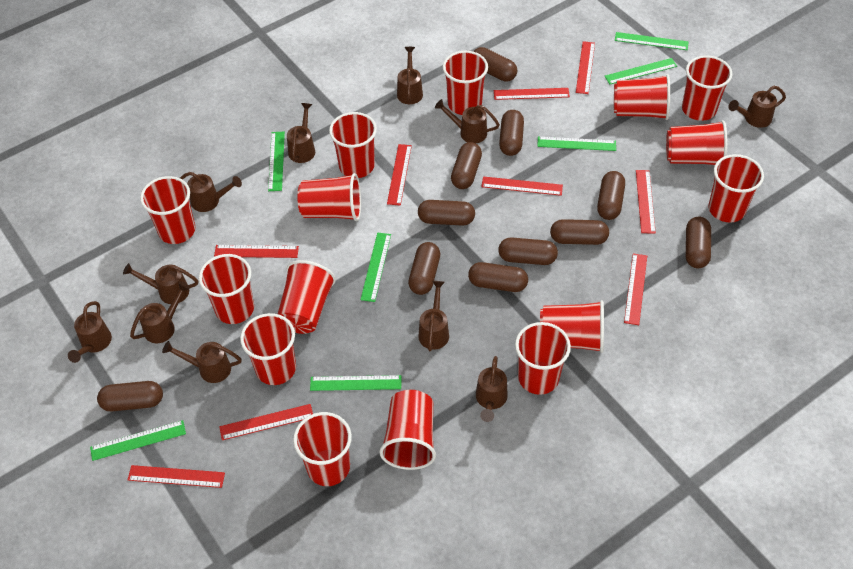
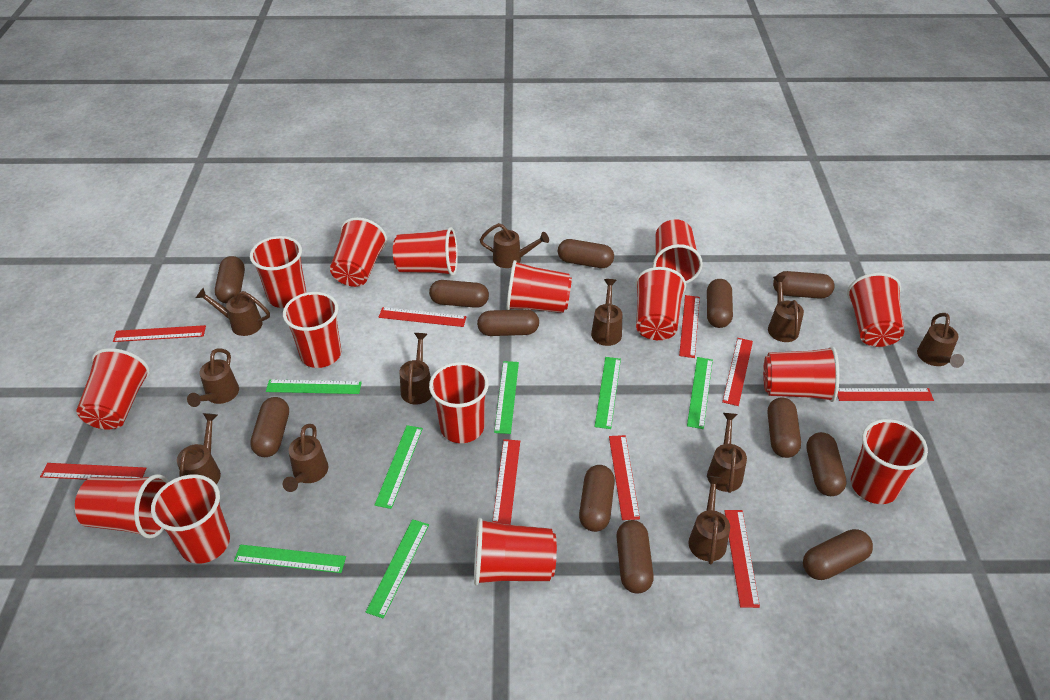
brown capsule: 11 -> 12

